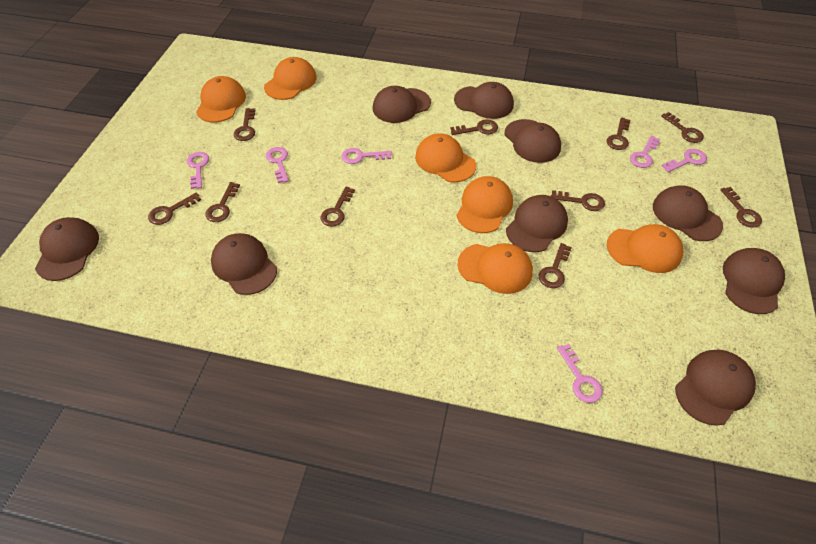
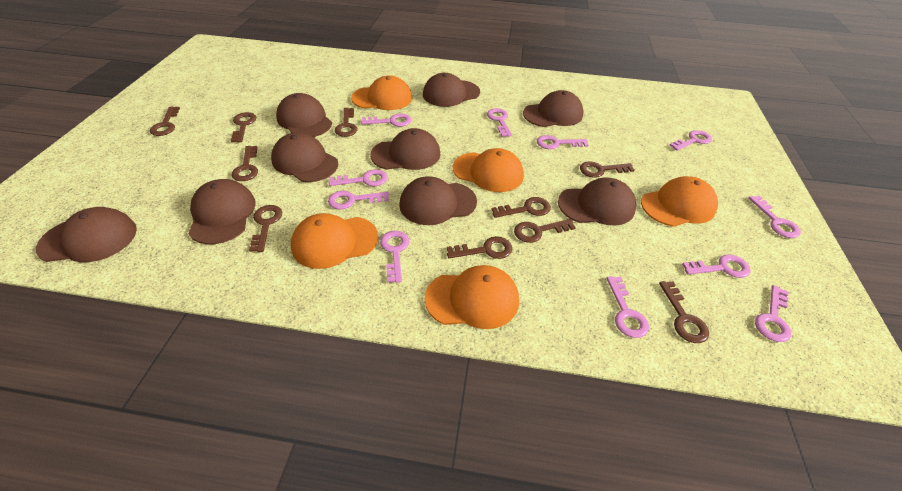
orange cap: 6 -> 5
pink key: 6 -> 11

